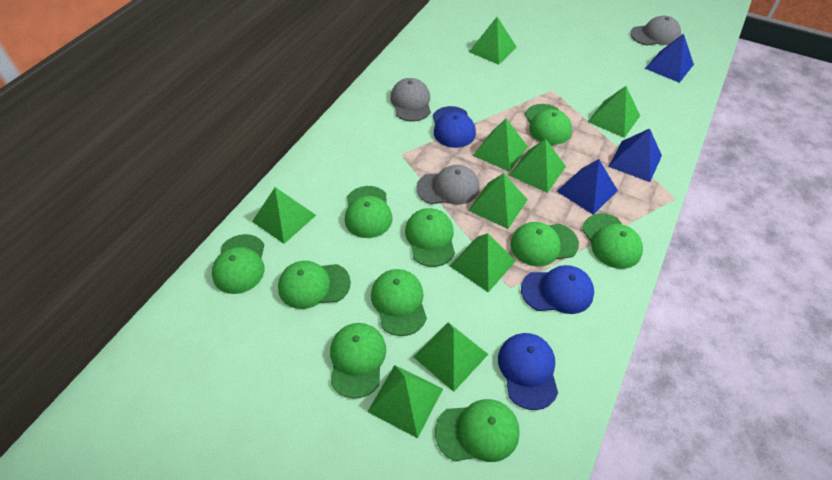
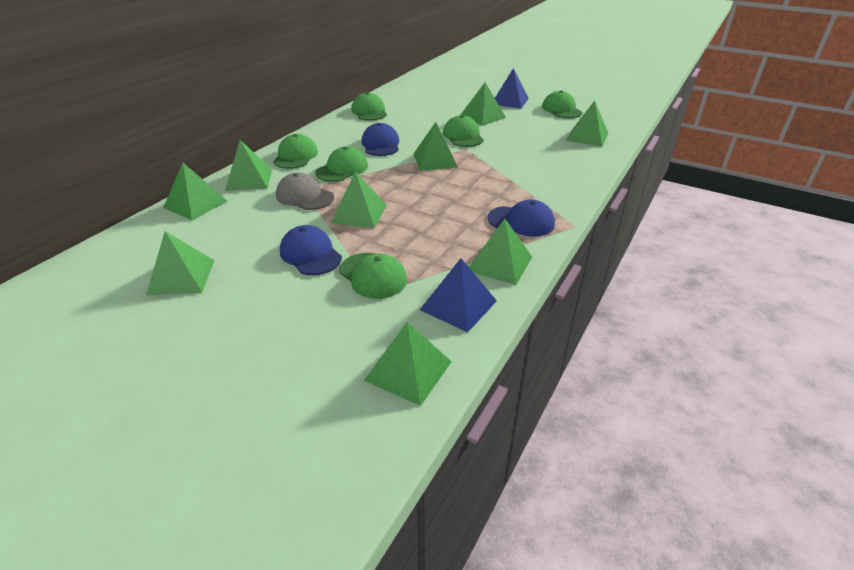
blue pyramid: 3 -> 2
green cap: 10 -> 6
grey cap: 3 -> 1

